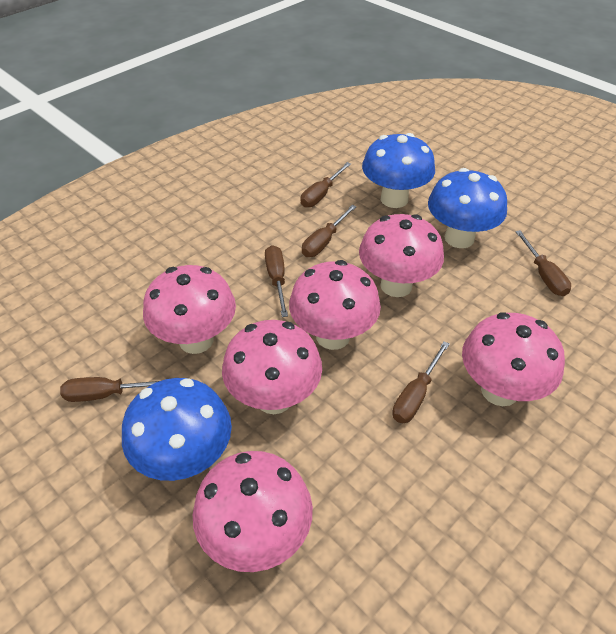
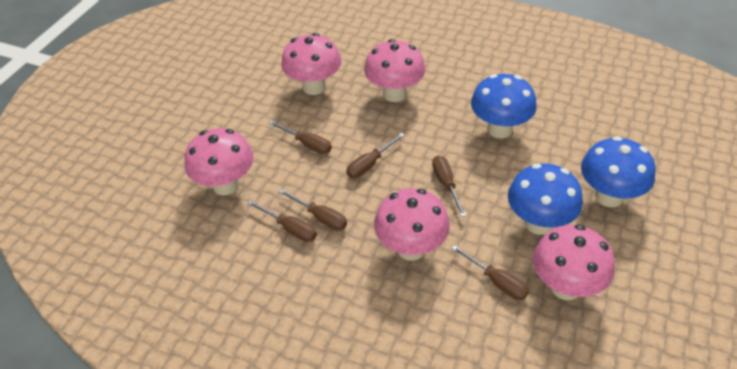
pink mushroom: 6 -> 5

